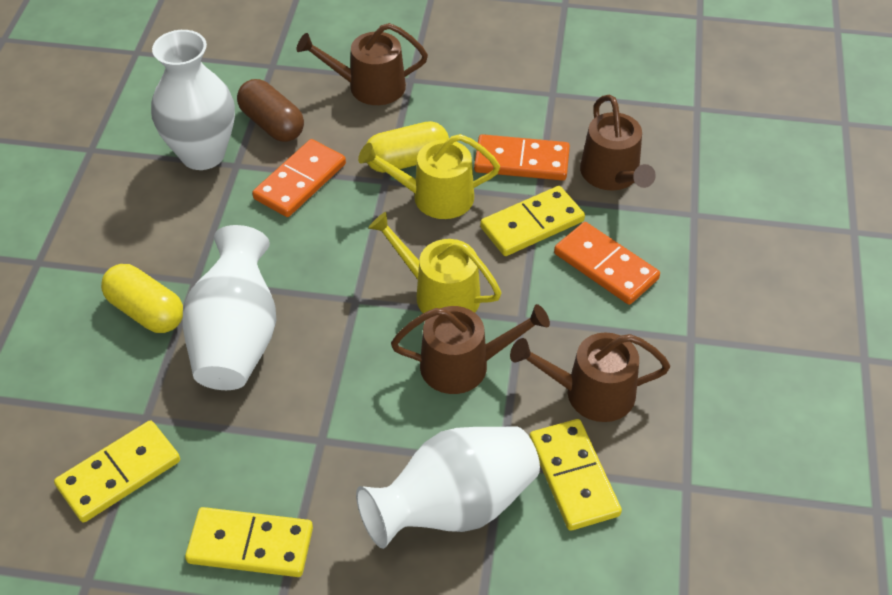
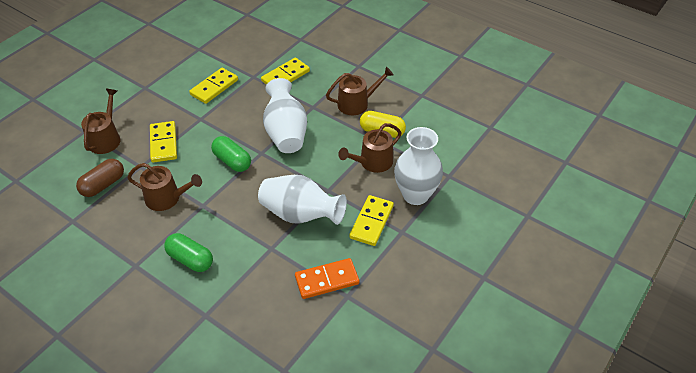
green capsule: 0 -> 2
orange domino: 3 -> 1
yellow capsule: 2 -> 1
yellow watering can: 2 -> 0

